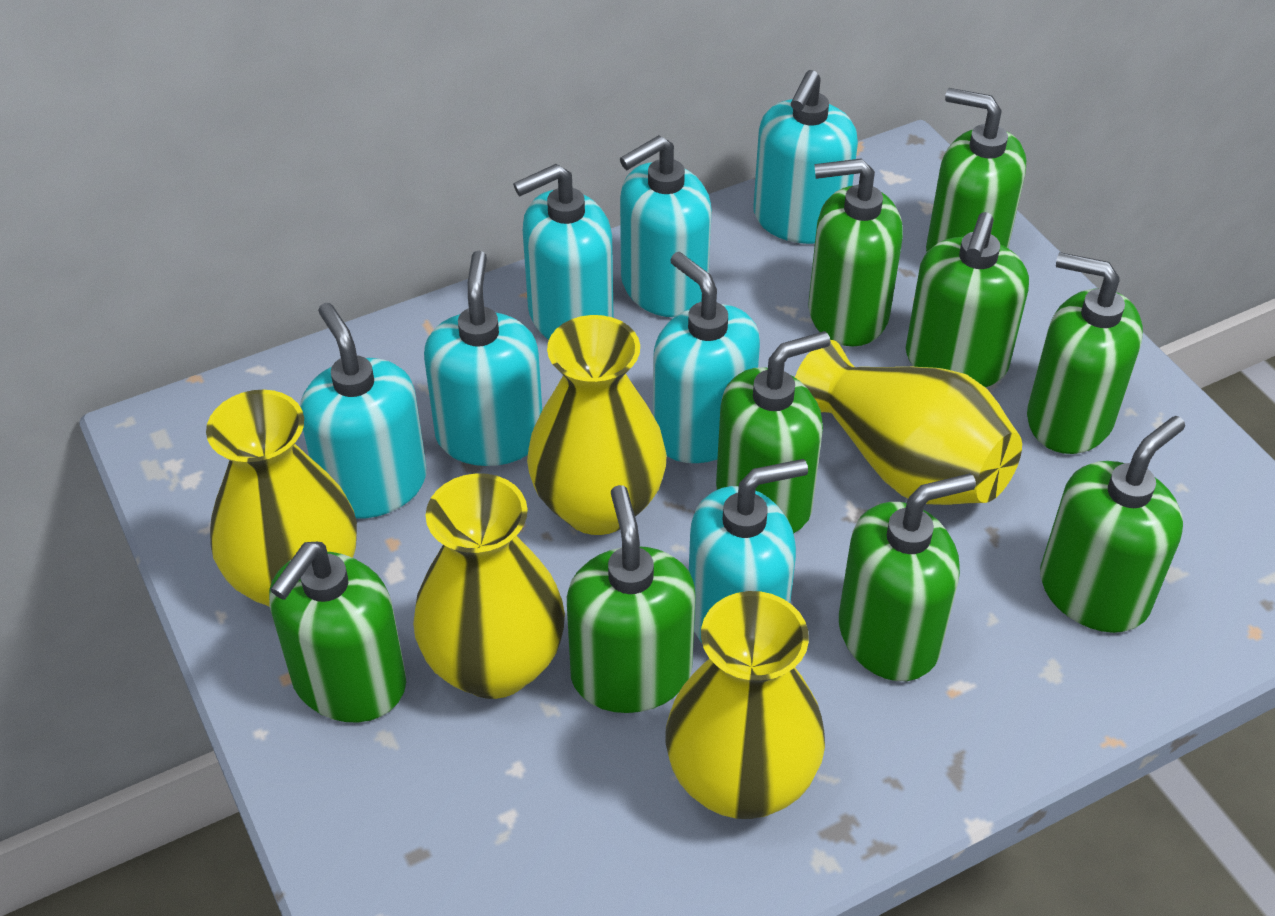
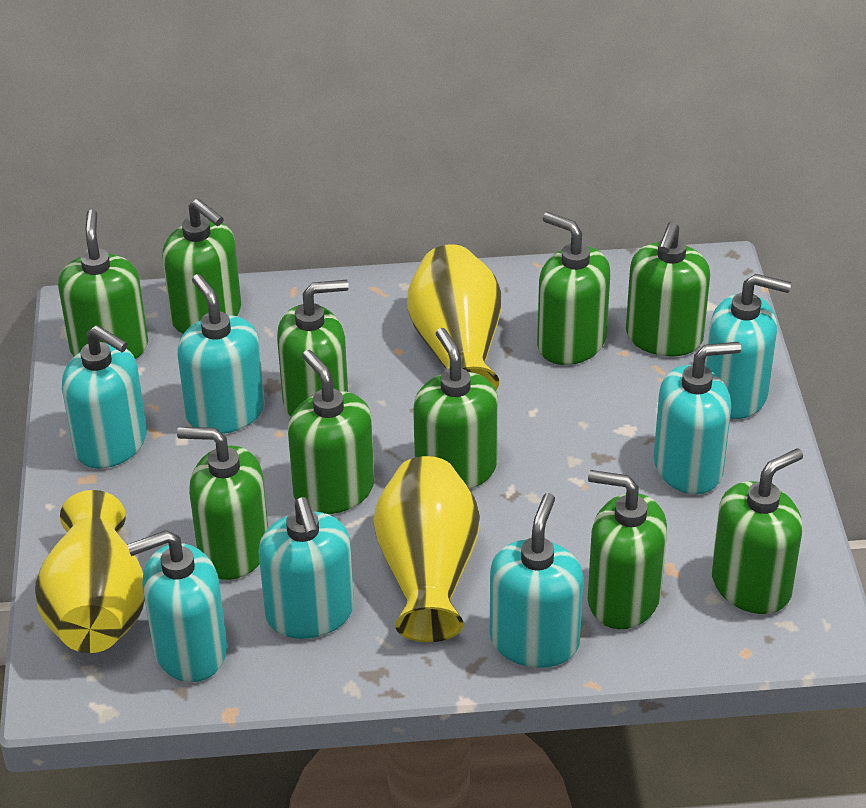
green soap dispenser: 9 -> 10
yellow vase: 5 -> 3

